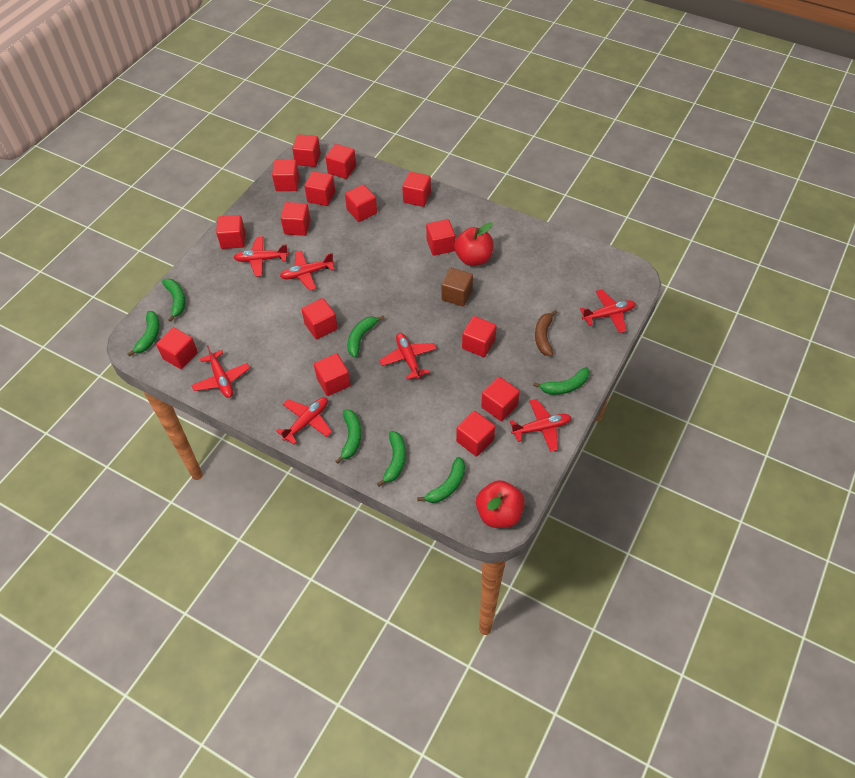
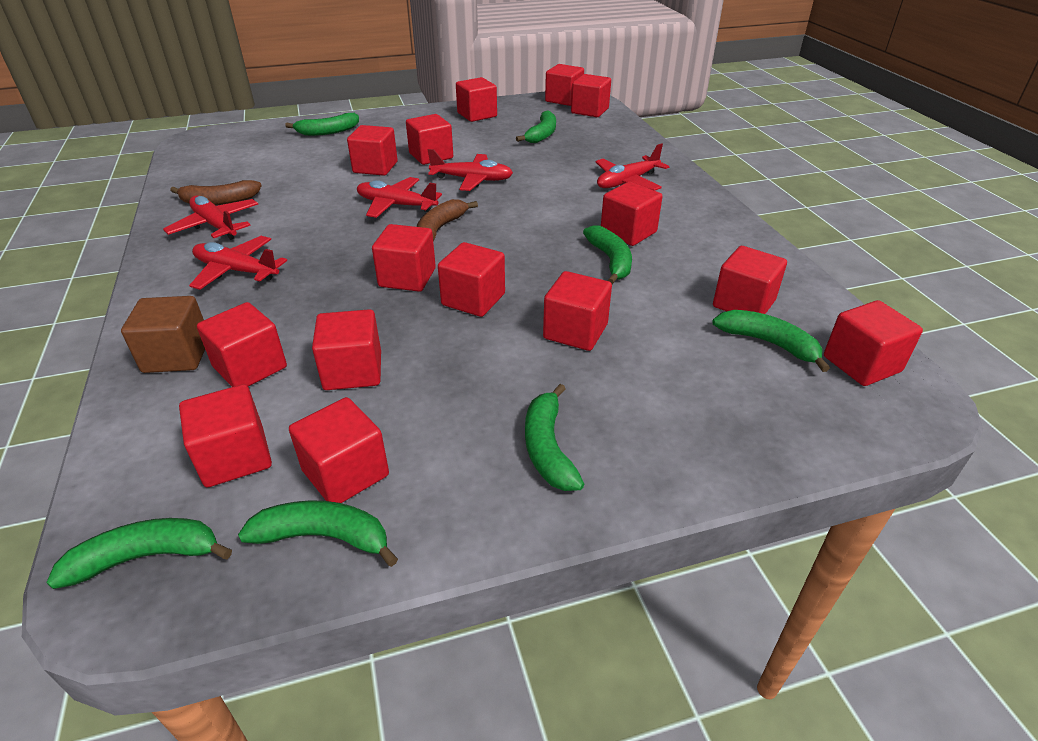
brown banana: 1 -> 2
red apple: 2 -> 0
red plane: 7 -> 5

